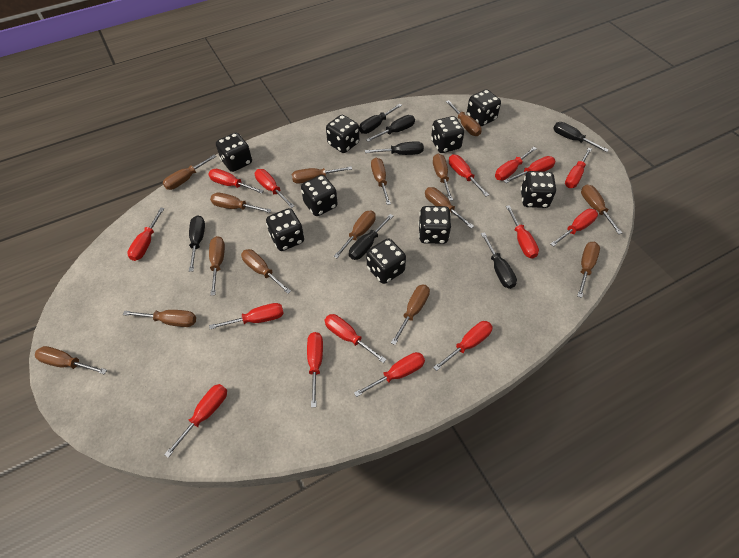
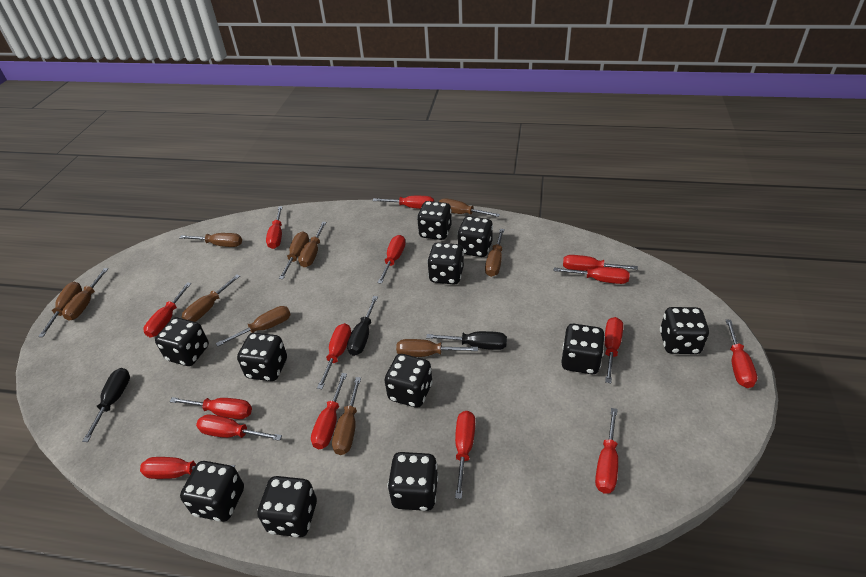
black dice: 9 -> 11
black screwdriver: 7 -> 3
brown screwdriver: 15 -> 11

